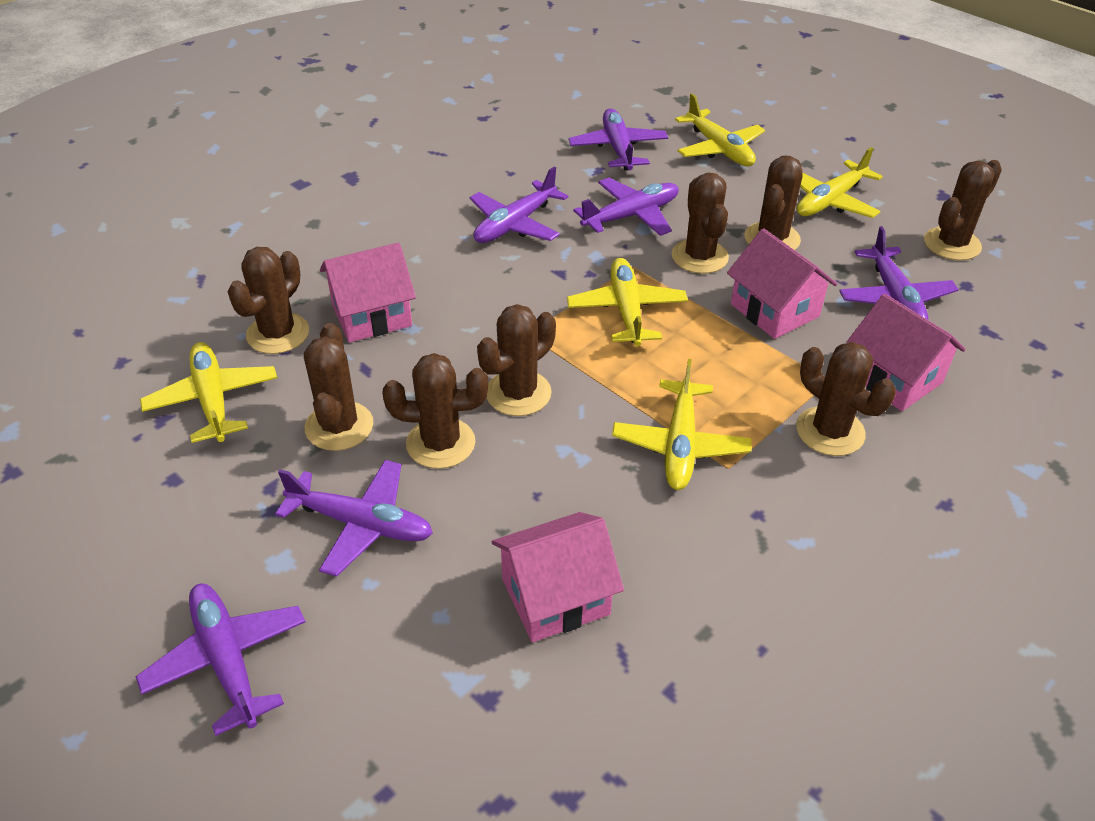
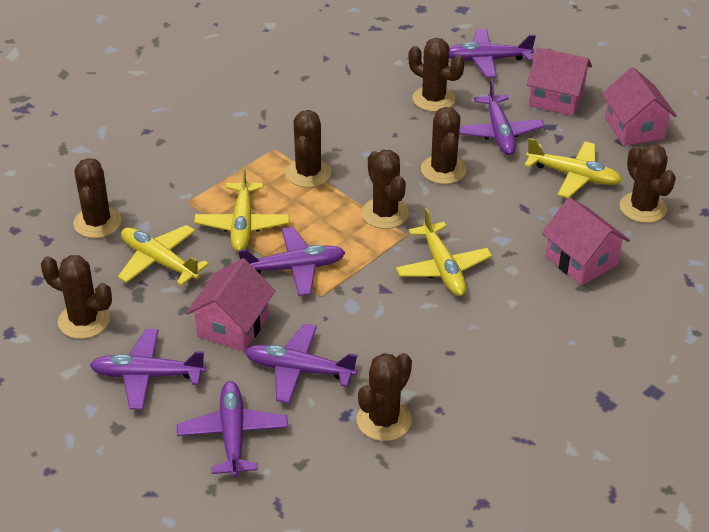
yellow plane: 5 -> 4

